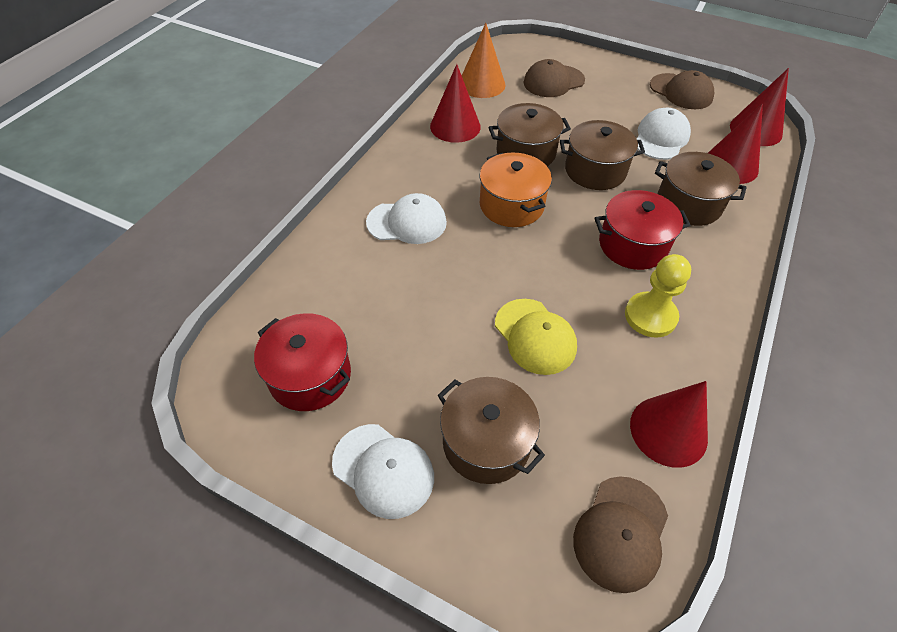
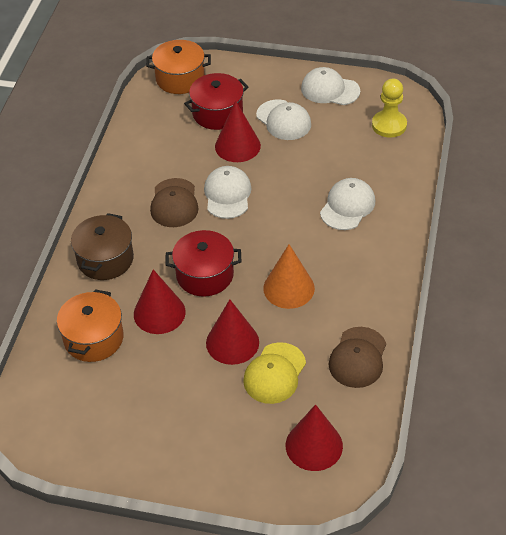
brown cap: 3 -> 2
brown pot: 4 -> 1
orange pot: 1 -> 2
white cap: 3 -> 4

